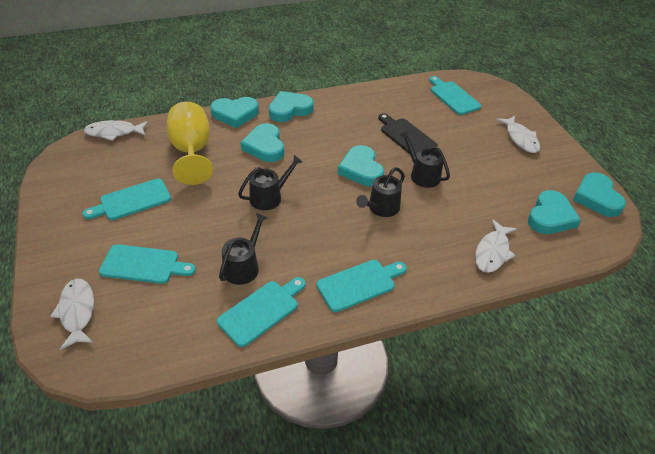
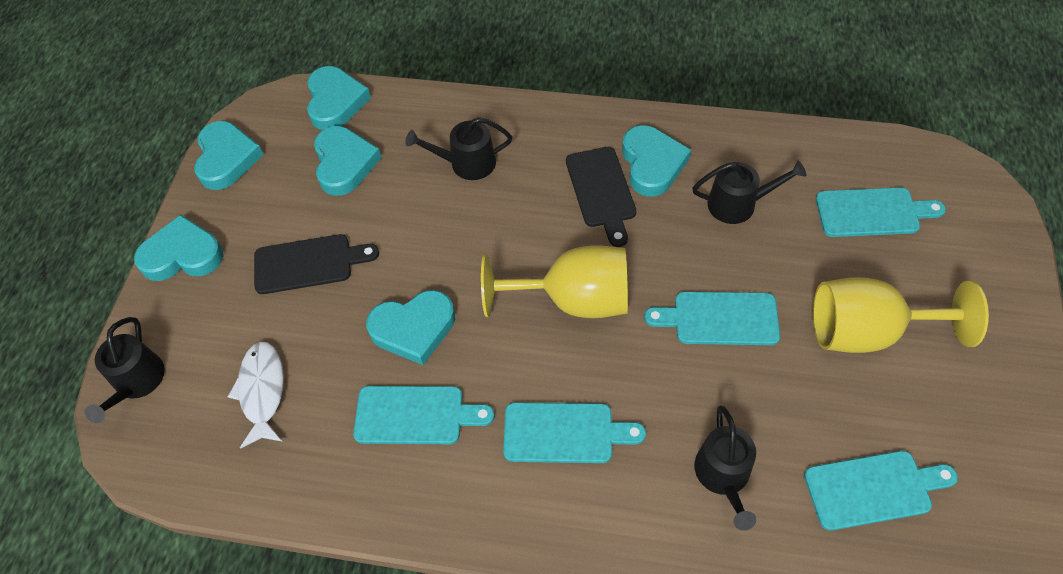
black cutting board: 1 -> 2
white fish: 4 -> 1
yellow goblet: 1 -> 2

